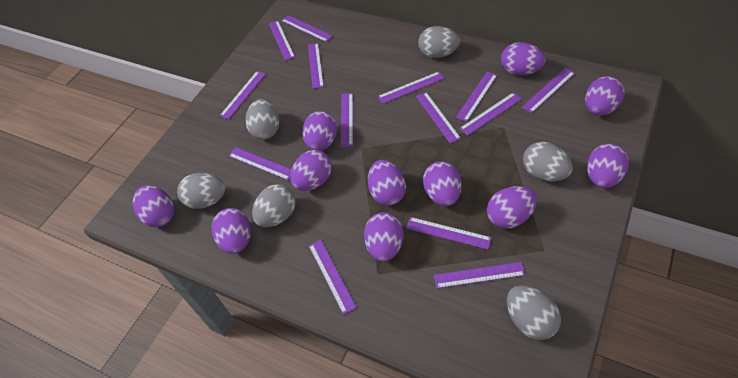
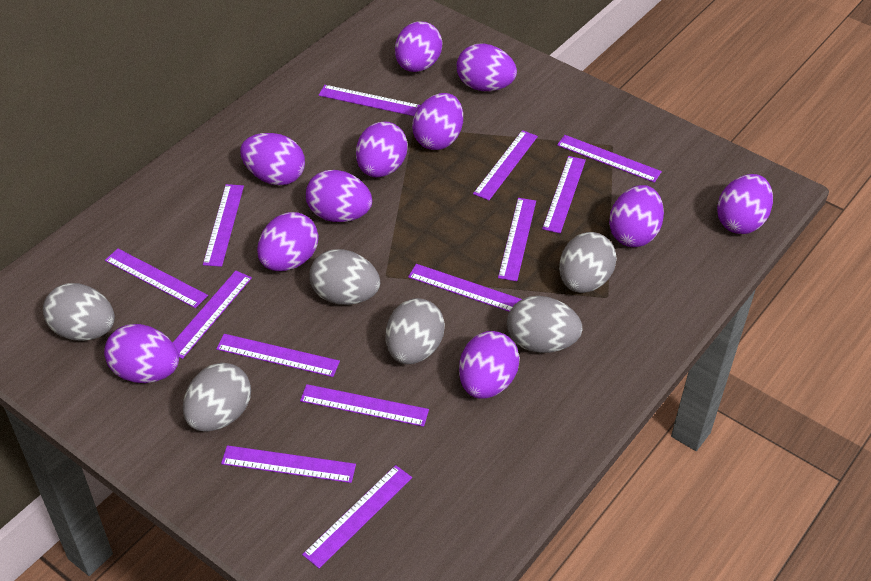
purple ruler: 14 -> 13

